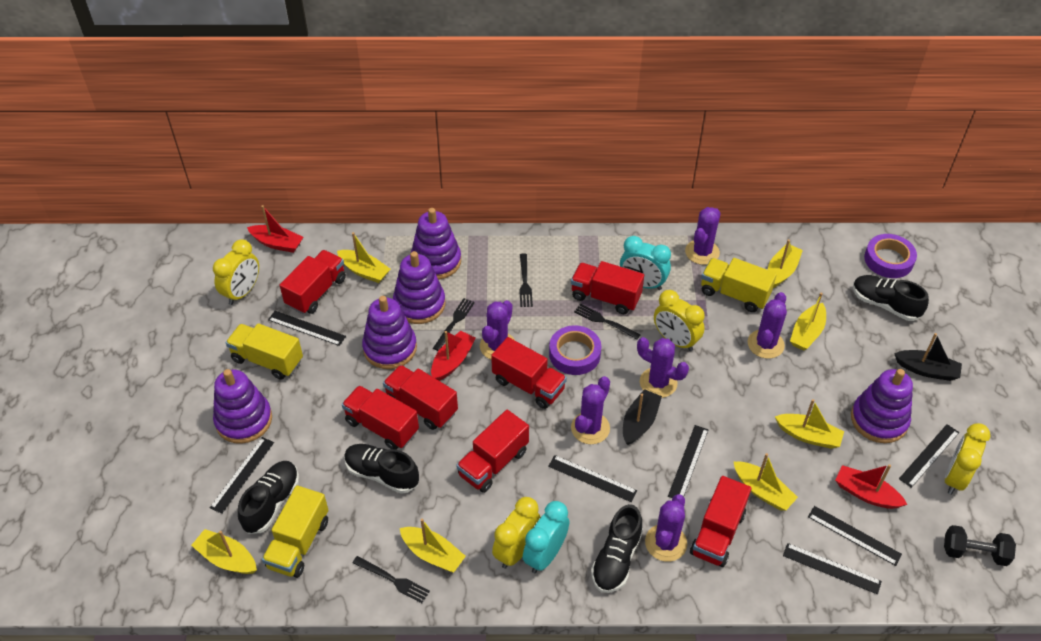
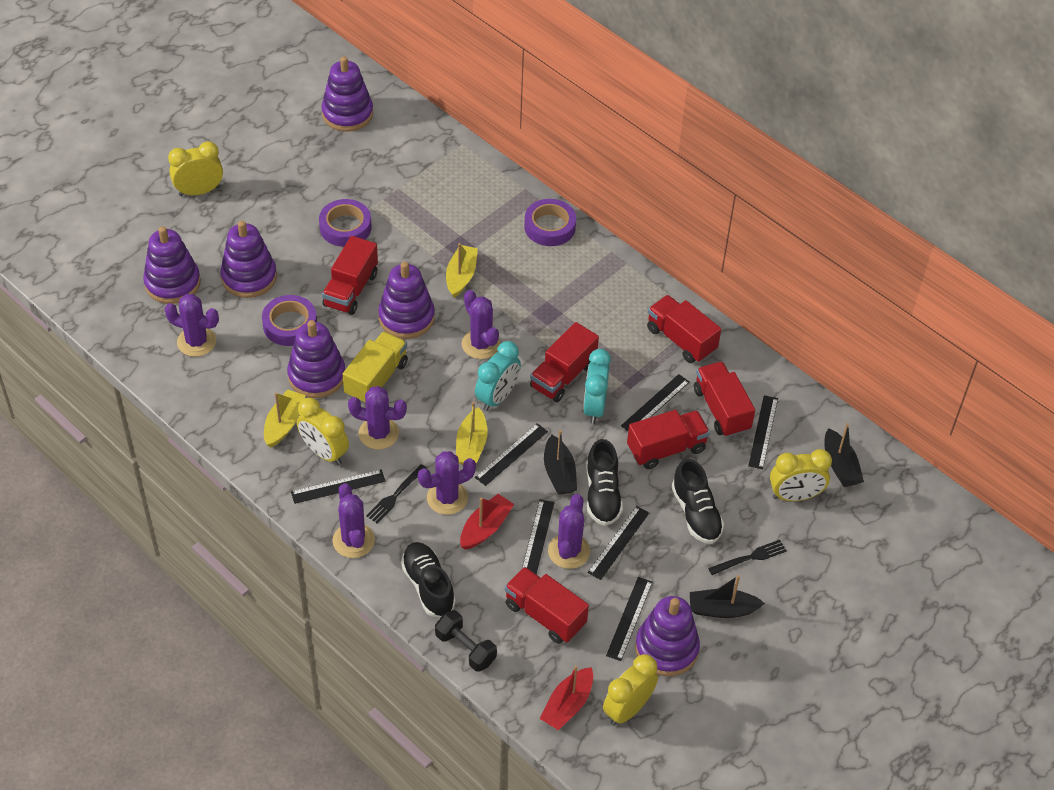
black boat: 2 -> 3
black fork: 4 -> 2
black shoe: 4 -> 3
purple stacking toy: 5 -> 6
purple tape: 2 -> 3
red boat: 3 -> 2
red truck: 7 -> 6
yellow boat: 7 -> 3
yellow truck: 3 -> 1

